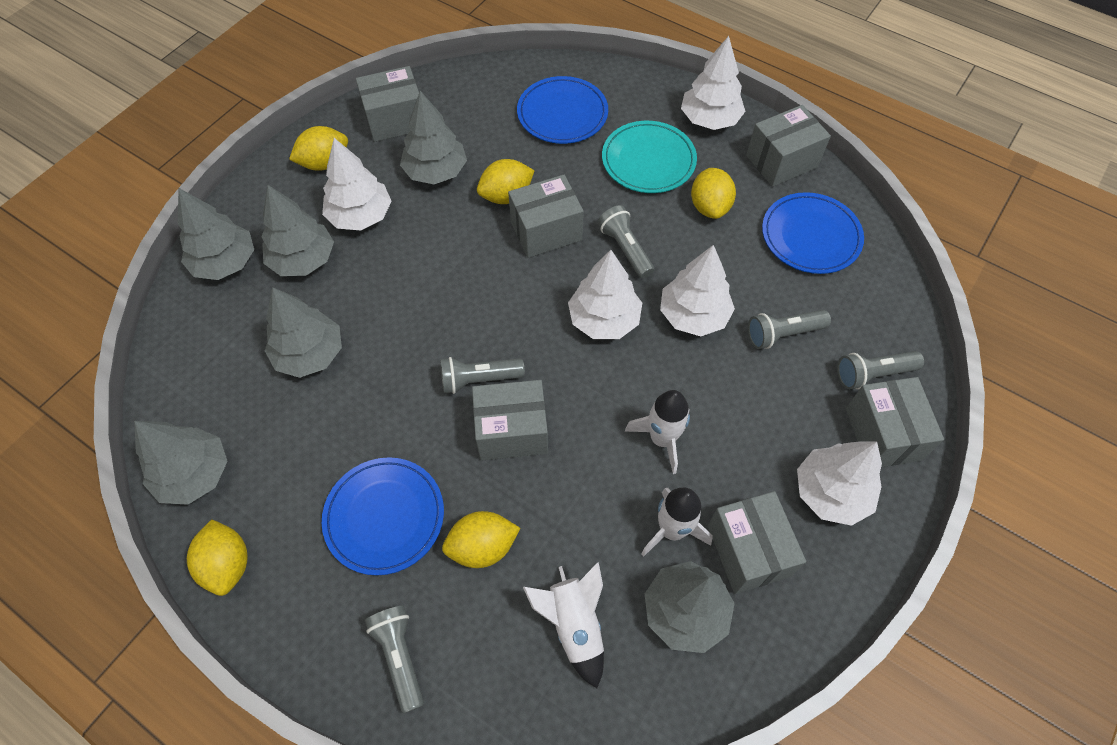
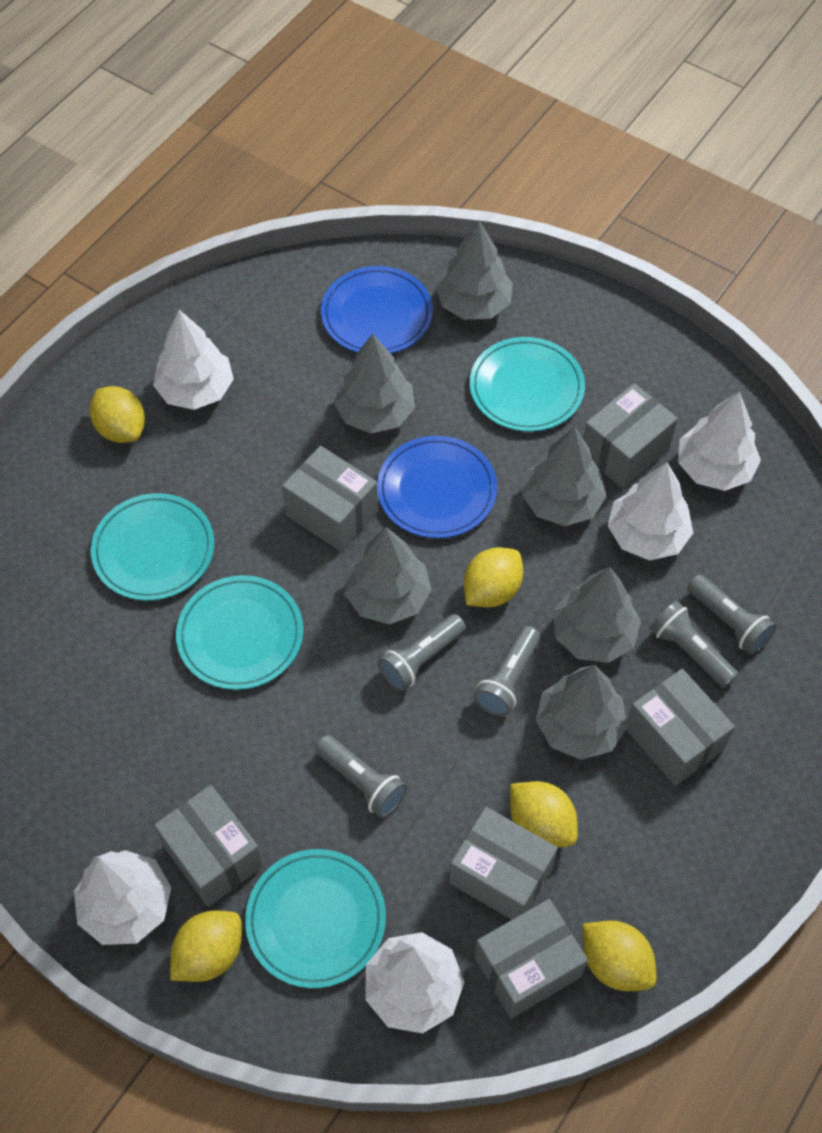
blue plate: 3 -> 2
turquoise plate: 1 -> 4
white rocket: 3 -> 0

